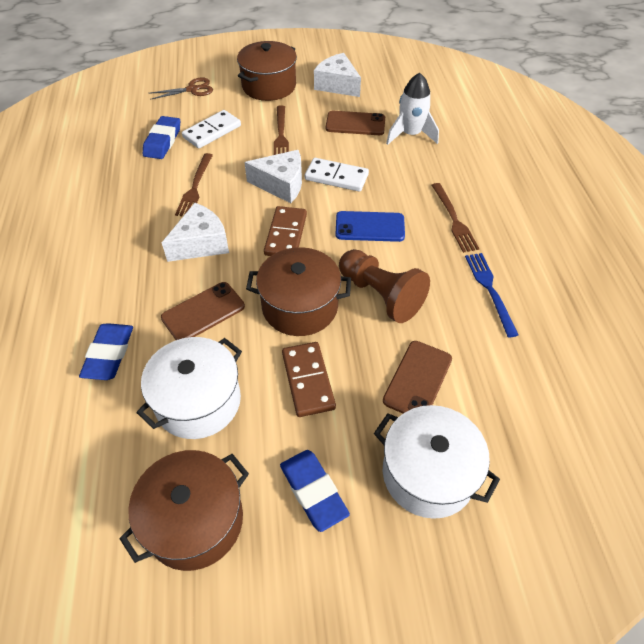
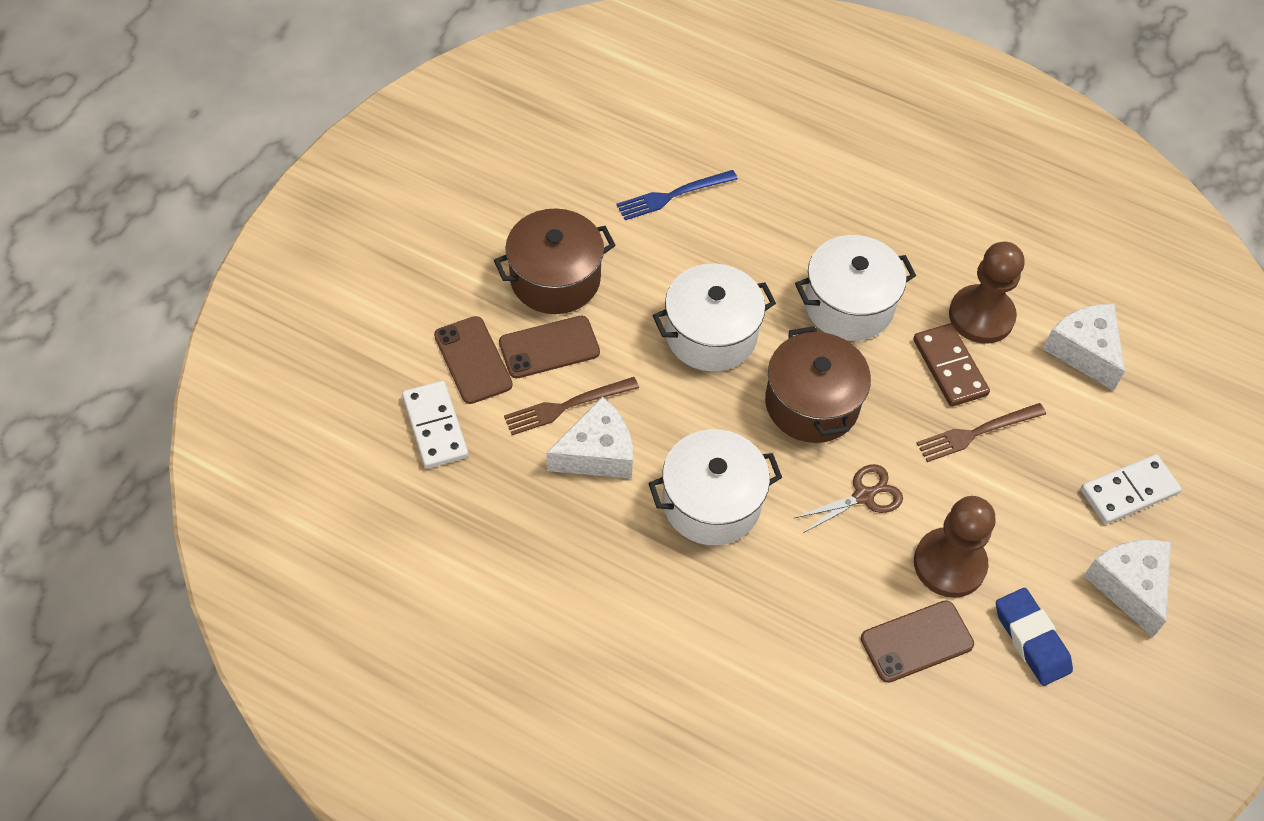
blue eraser: 3 -> 1
blue phone: 1 -> 0
brown domino: 2 -> 1
brown fork: 3 -> 2
brown pawn: 1 -> 2
brown pot: 3 -> 2
white pot: 2 -> 3
white rocket: 1 -> 0

